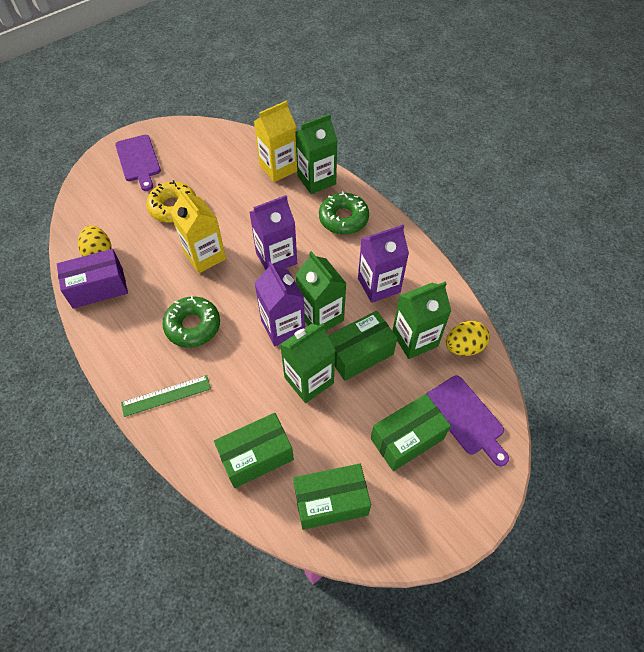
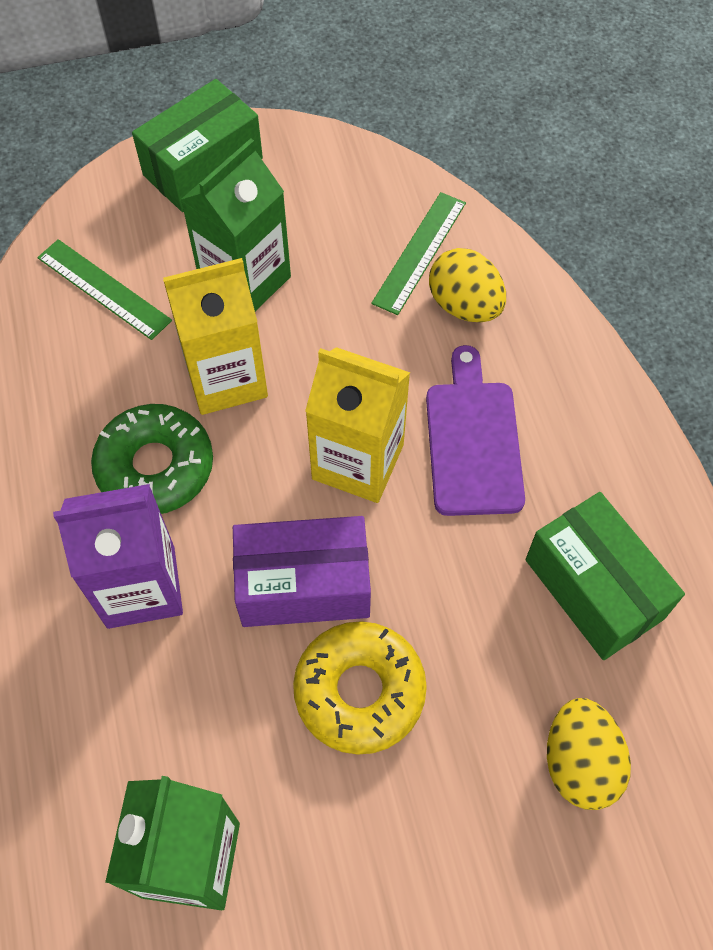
green box: 4 -> 2
green carton: 4 -> 2
green donut: 2 -> 1
green ruler: 1 -> 2
purple carton: 3 -> 1
purple cutting board: 2 -> 1

